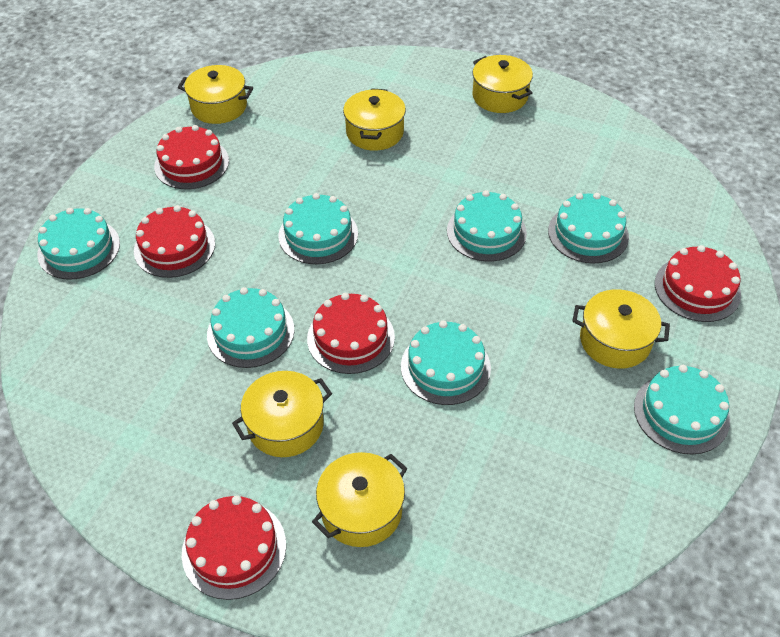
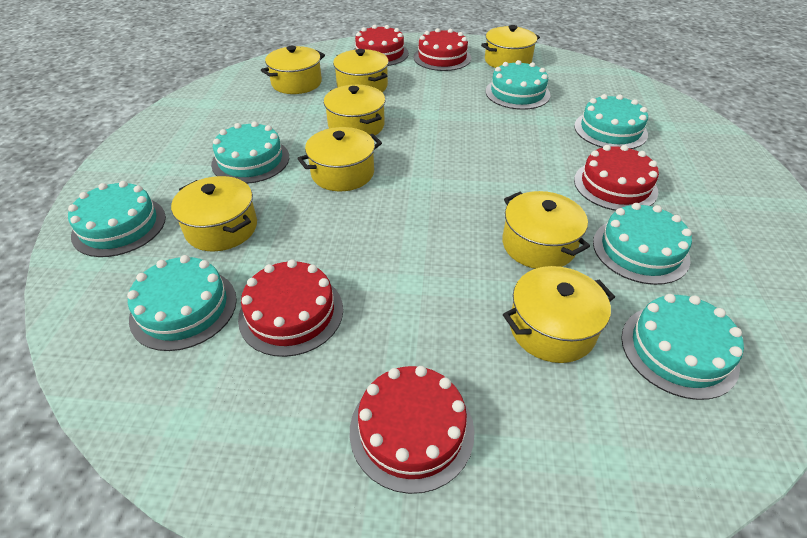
yellow pot: 6 -> 8

